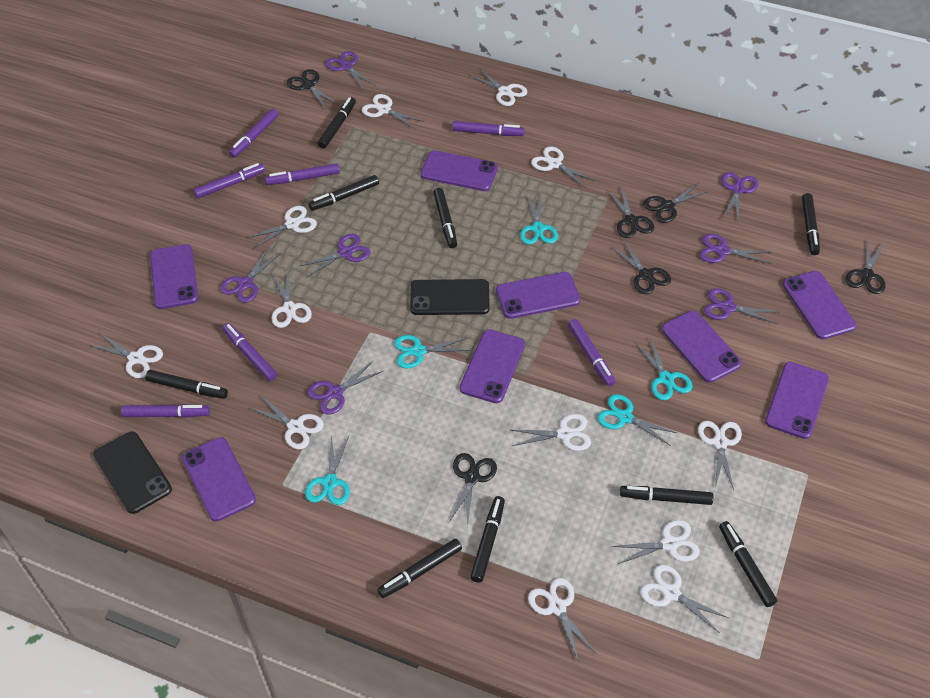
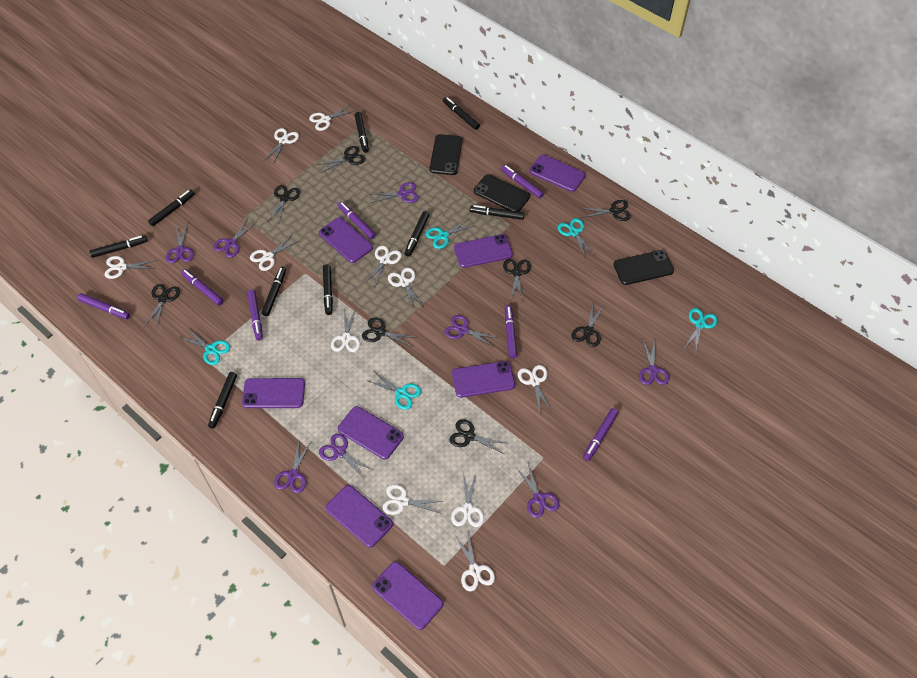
black phone: 2 -> 3
black scissors: 6 -> 8
purple scissors: 7 -> 8
white scissors: 12 -> 11

